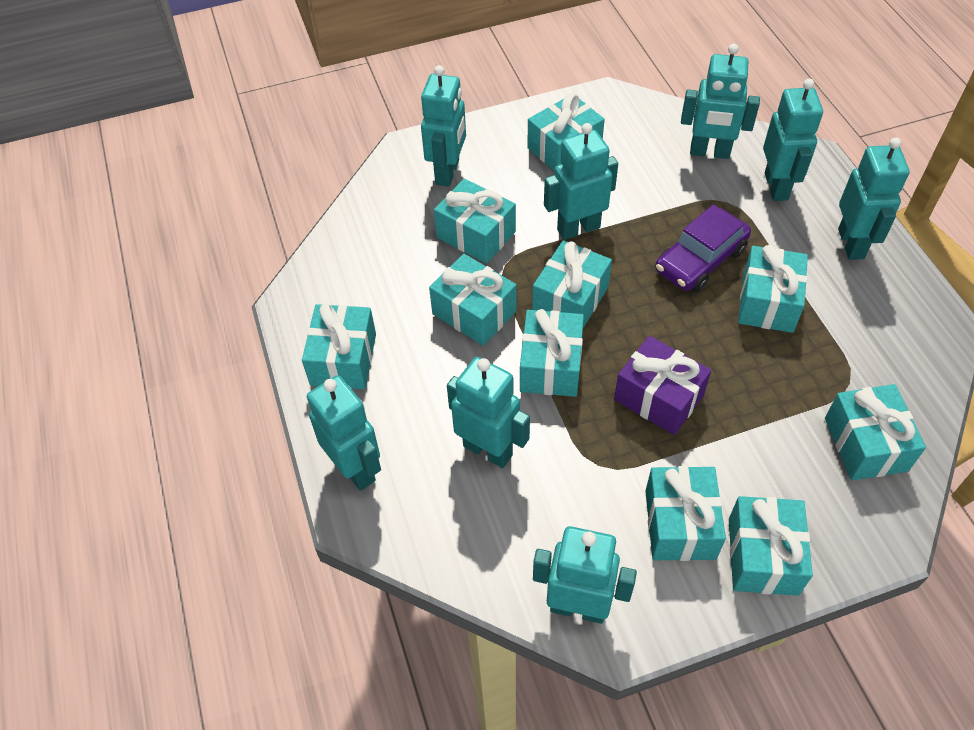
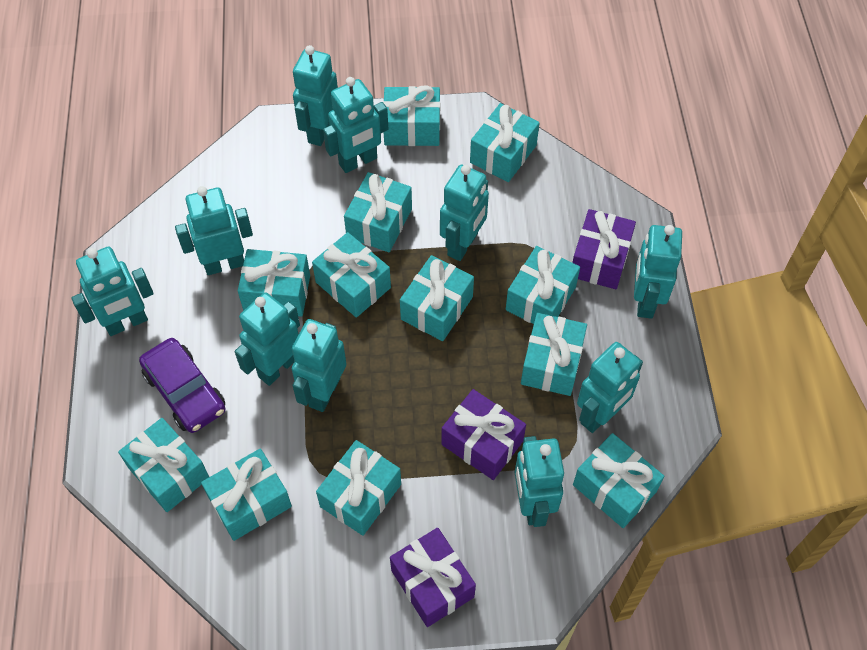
purple gift: 1 -> 3
turquoise gift: 10 -> 12
turquoise robot: 8 -> 10

